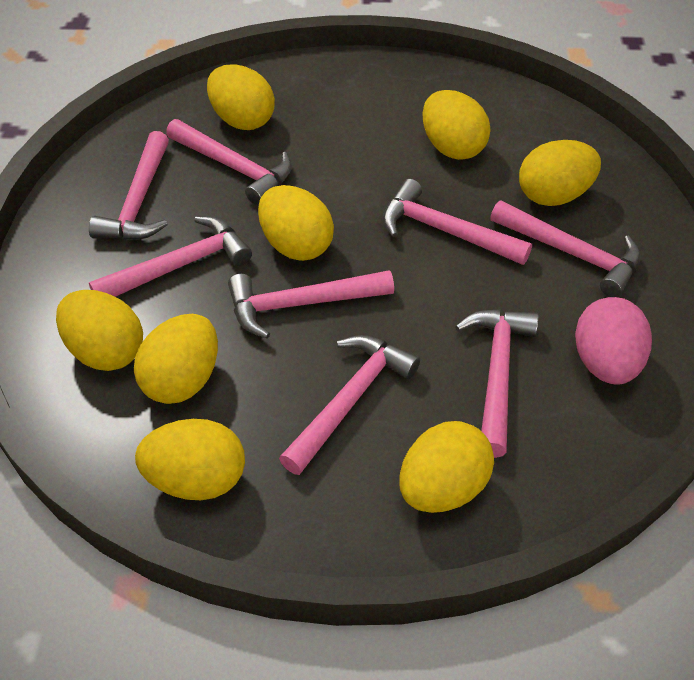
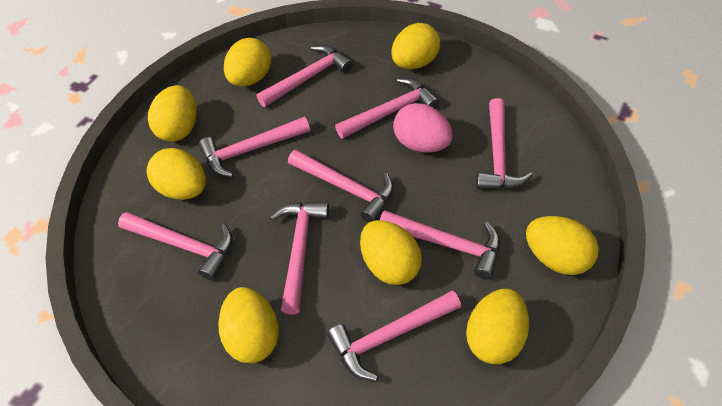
pink hammer: 8 -> 9

